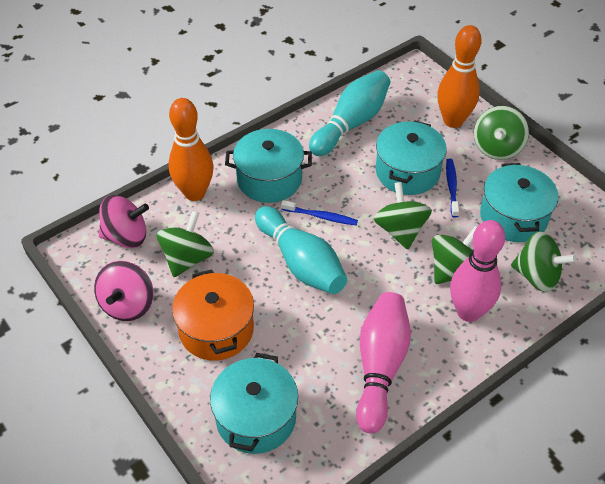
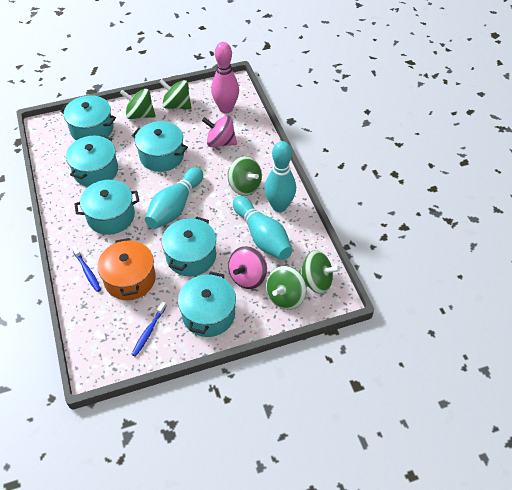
orange bowling pin: 2 -> 0
pink bowling pin: 2 -> 1
turquoise bowling pin: 2 -> 3
turquoise pot: 4 -> 6

